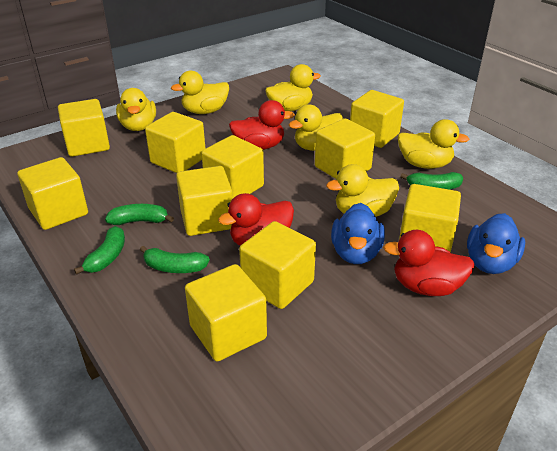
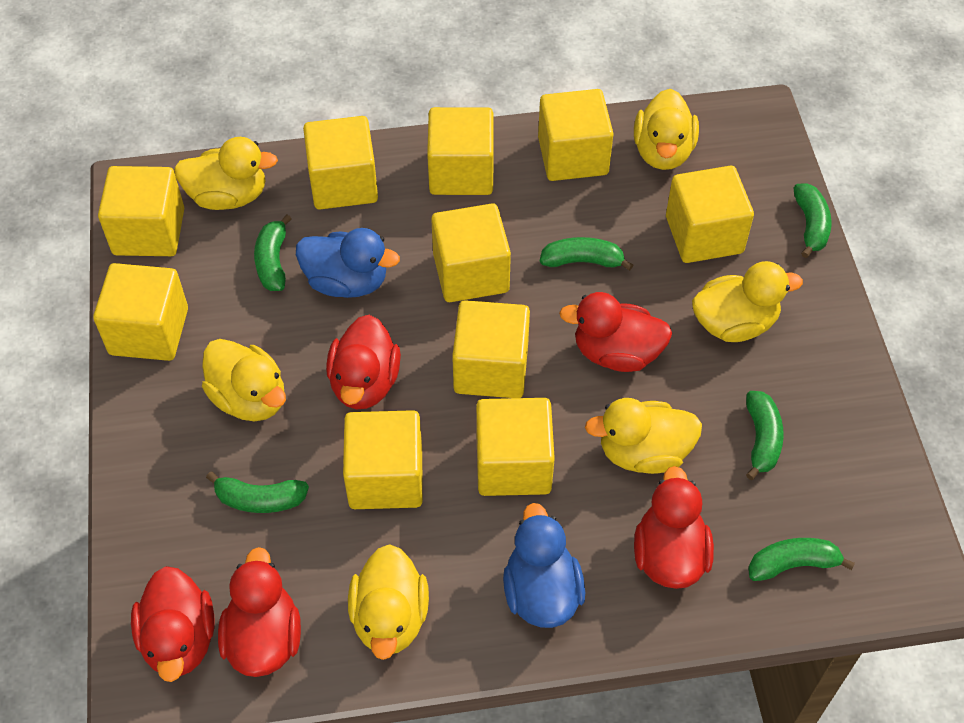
green banana: 4 -> 6
red duck: 3 -> 5

